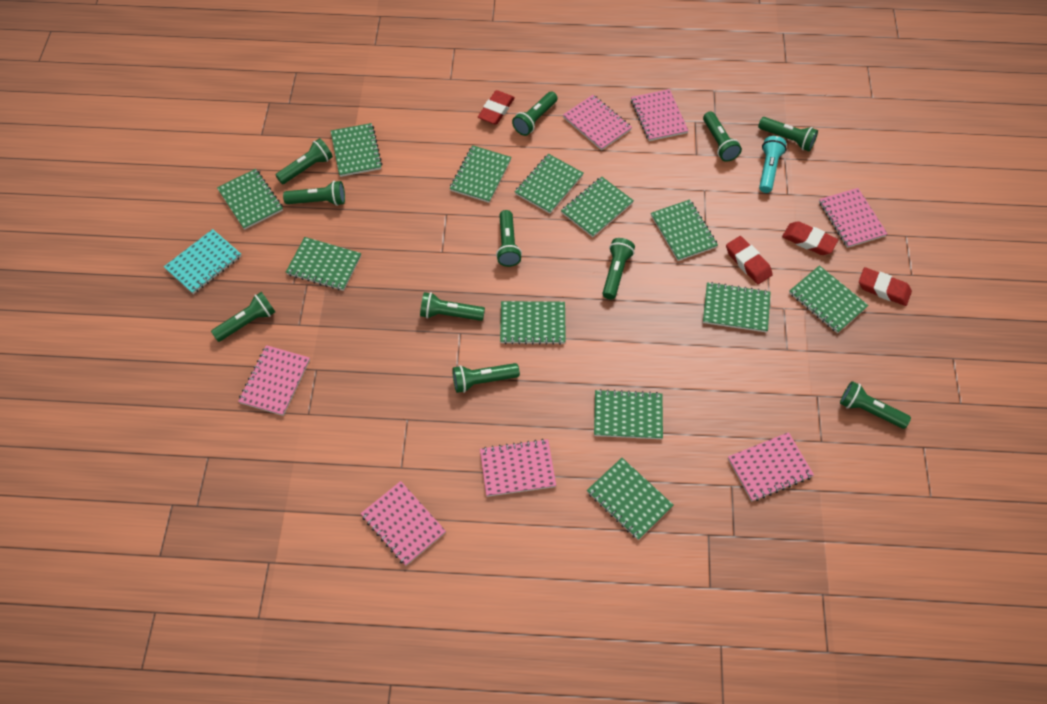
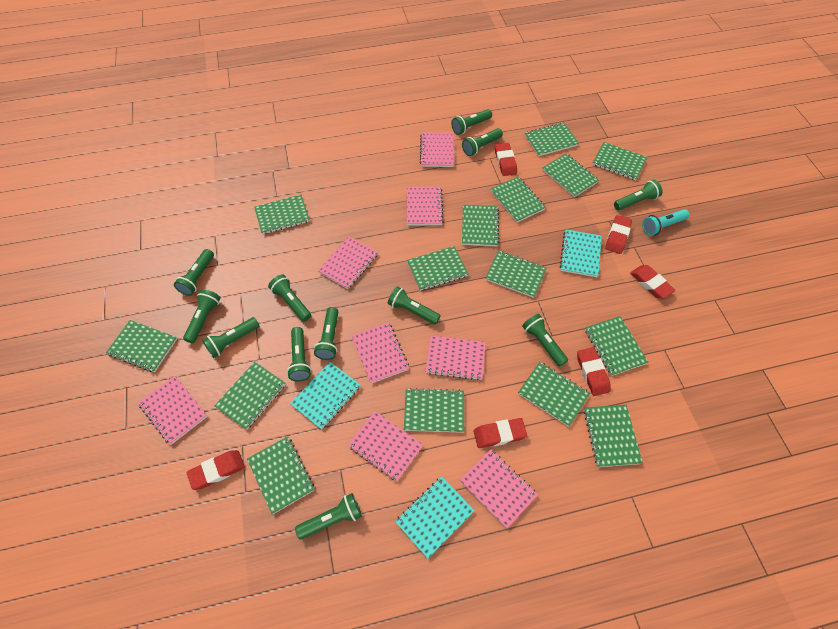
green flashlight: 11 -> 12
green notebook: 12 -> 15
pink notebook: 7 -> 8
red eraser: 4 -> 6
turquoise notebook: 1 -> 3

